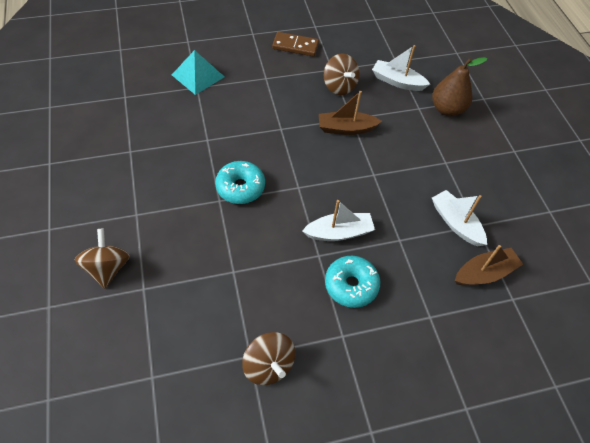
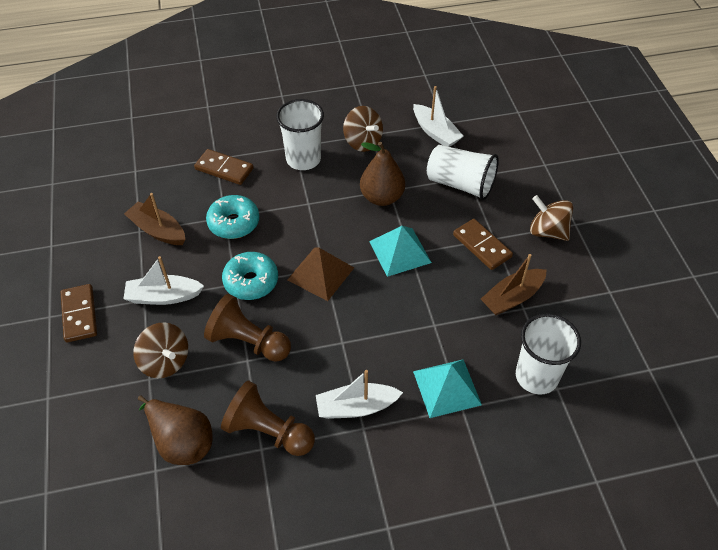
brown domino: 1 -> 3
brown pawn: 0 -> 2
brown pear: 1 -> 2
brown pyramid: 0 -> 1
turquoise pyramid: 1 -> 2
white cup: 0 -> 3

